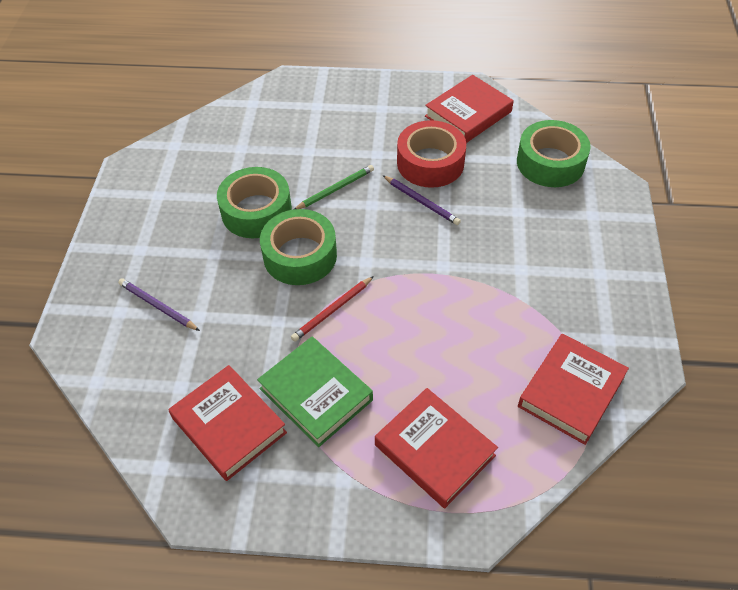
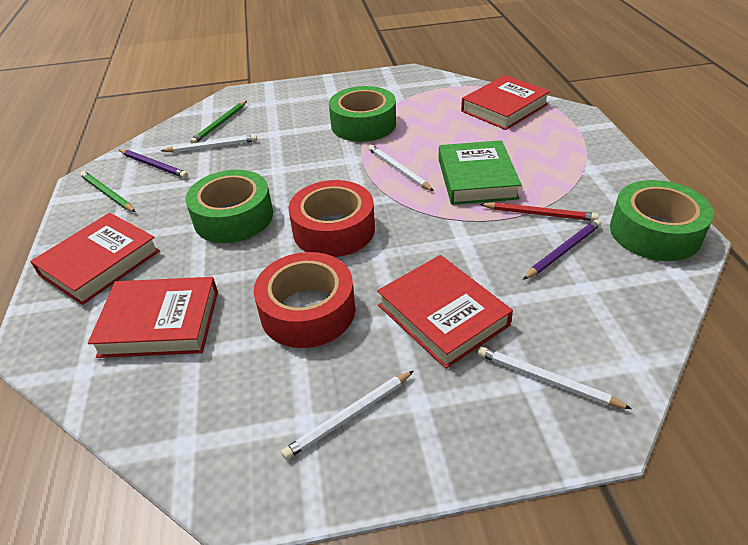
green pencil: 1 -> 2
red tape: 1 -> 2
white pencil: 0 -> 4

